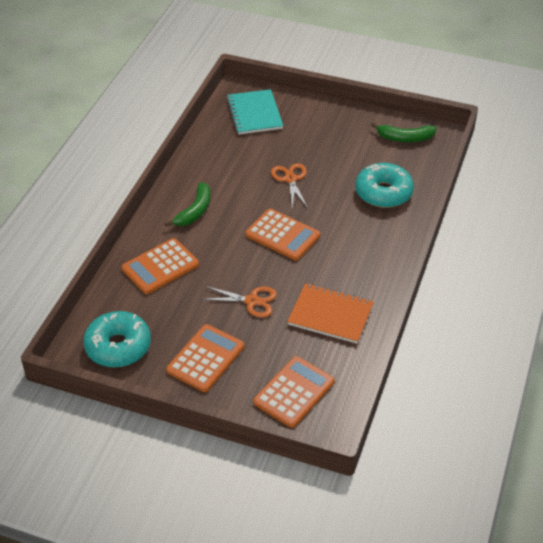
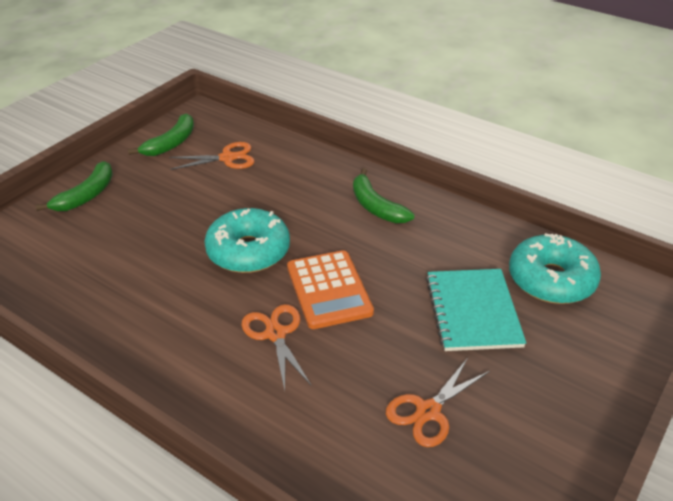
green banana: 2 -> 3
orange calculator: 4 -> 1
orange notebook: 1 -> 0
orange scissors: 2 -> 3

